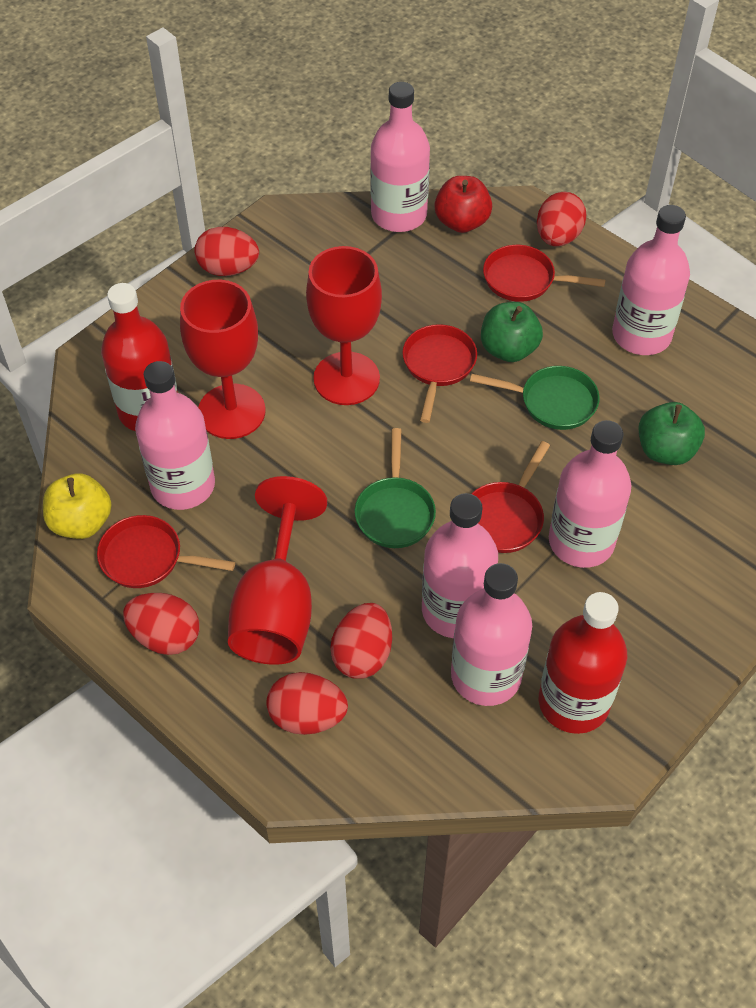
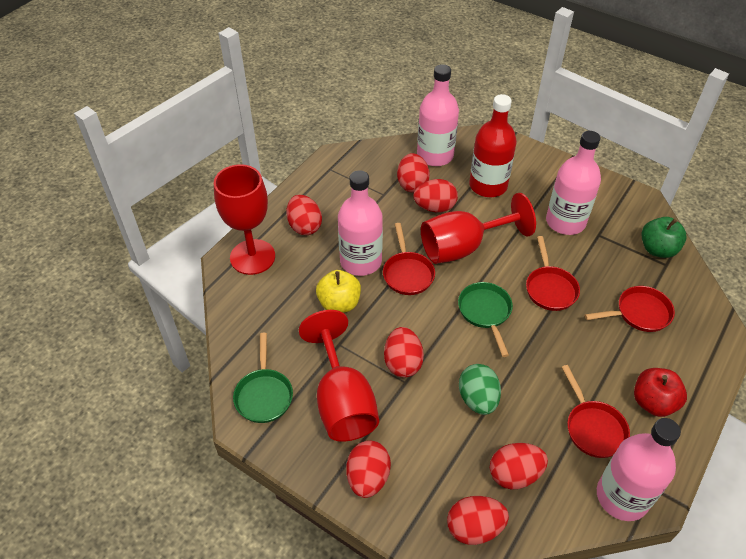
green apple: 2 -> 1
green egg: 0 -> 1
pink bottle: 6 -> 4
red bottle: 2 -> 1
red egg: 5 -> 7

